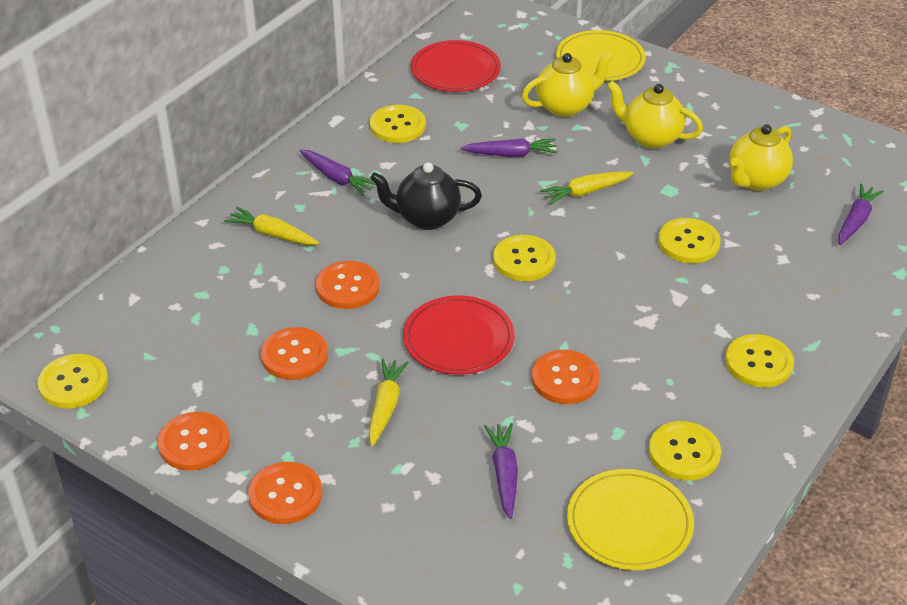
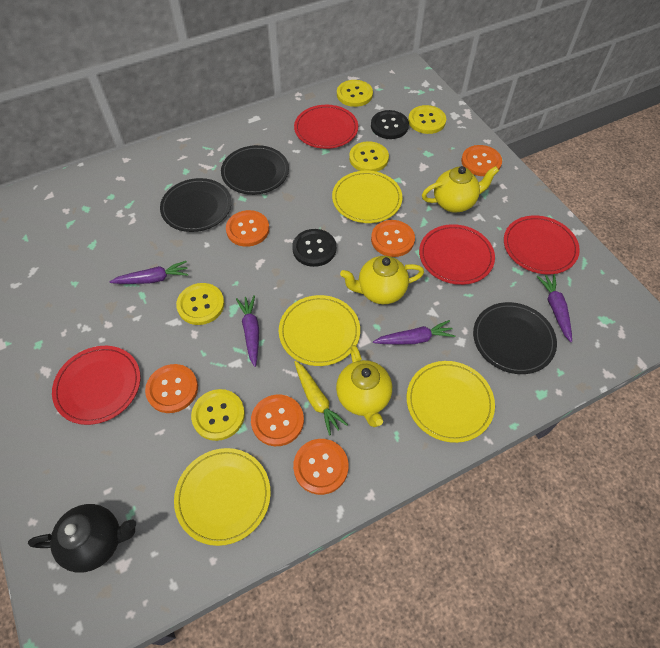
black button: 0 -> 2
black plate: 0 -> 3
orange button: 5 -> 6
red plate: 2 -> 4
yellow button: 6 -> 5
yellow carrot: 3 -> 1
yellow plate: 2 -> 4

